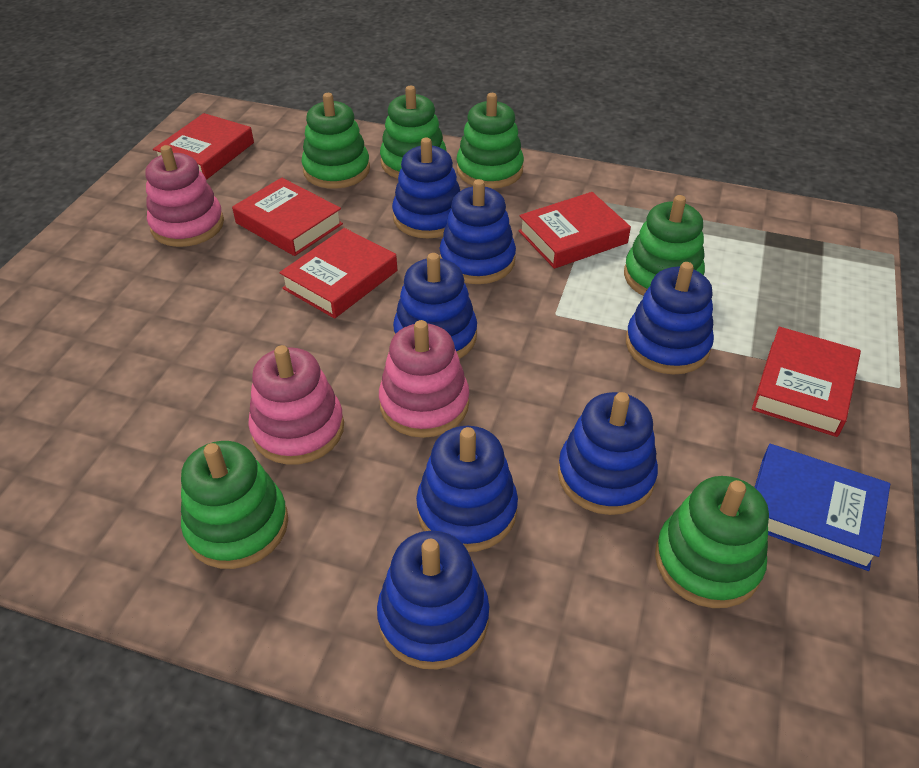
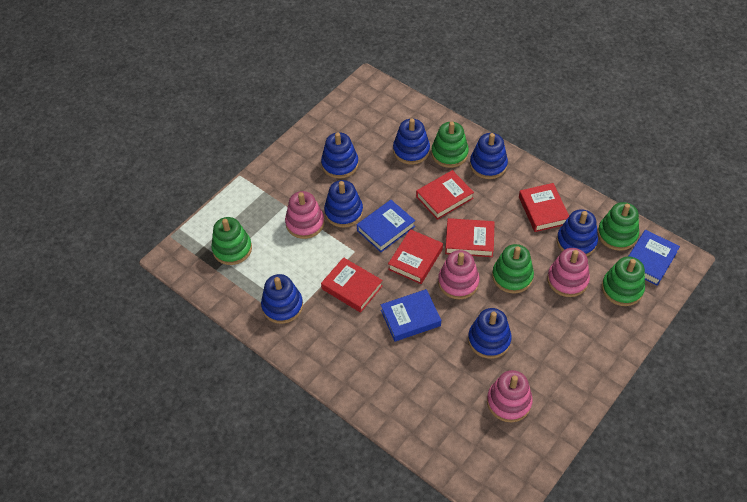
blue book: 1 -> 3
green stacking toy: 6 -> 5
pink stacking toy: 3 -> 4

